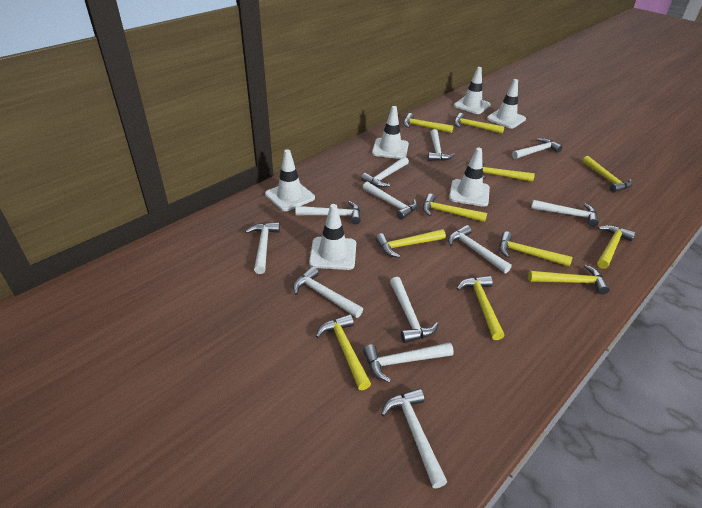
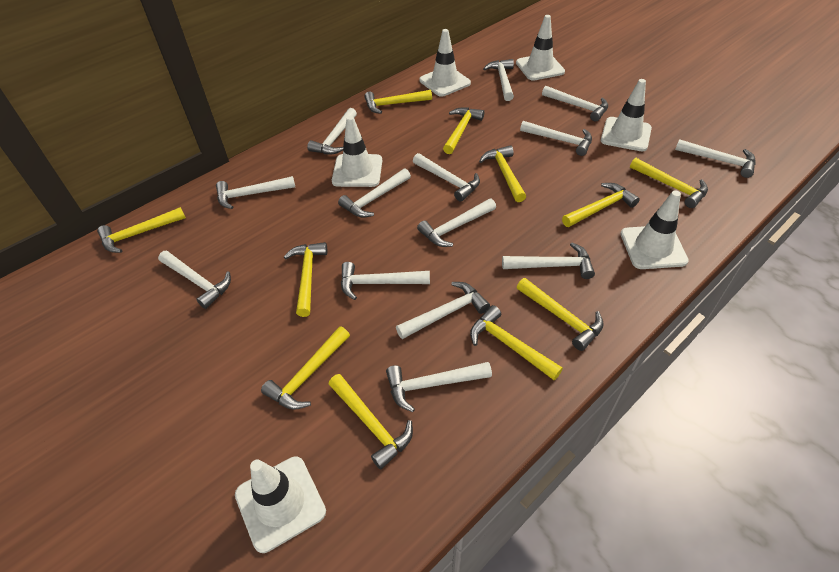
white hammer: 12 -> 14

